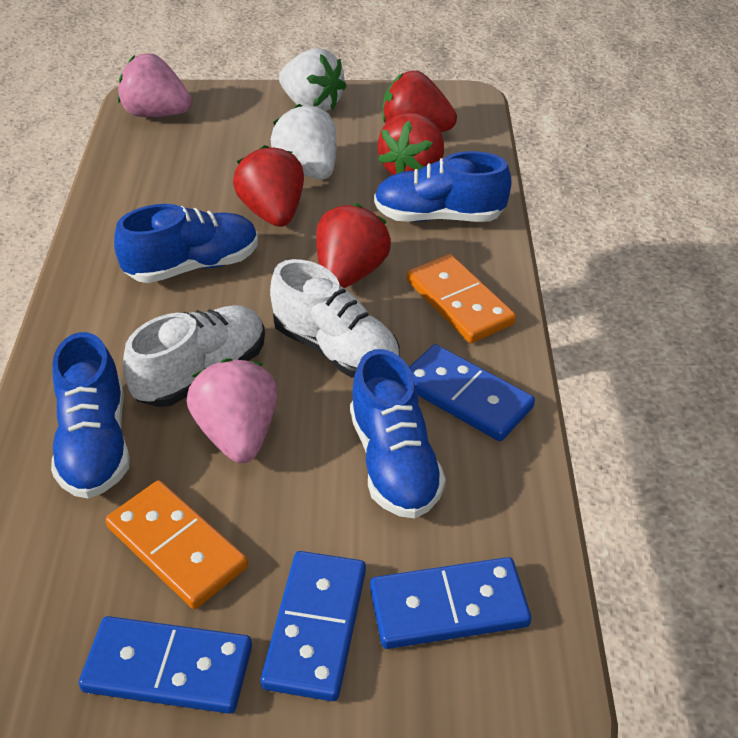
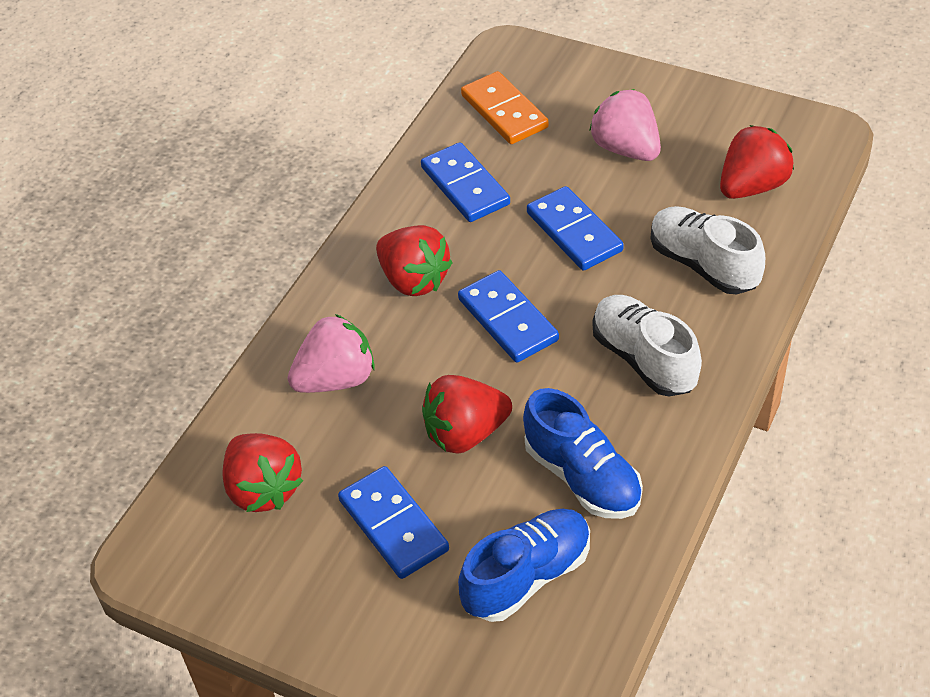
blue shoe: 4 -> 2
orange domino: 2 -> 1
white strawberry: 2 -> 0

